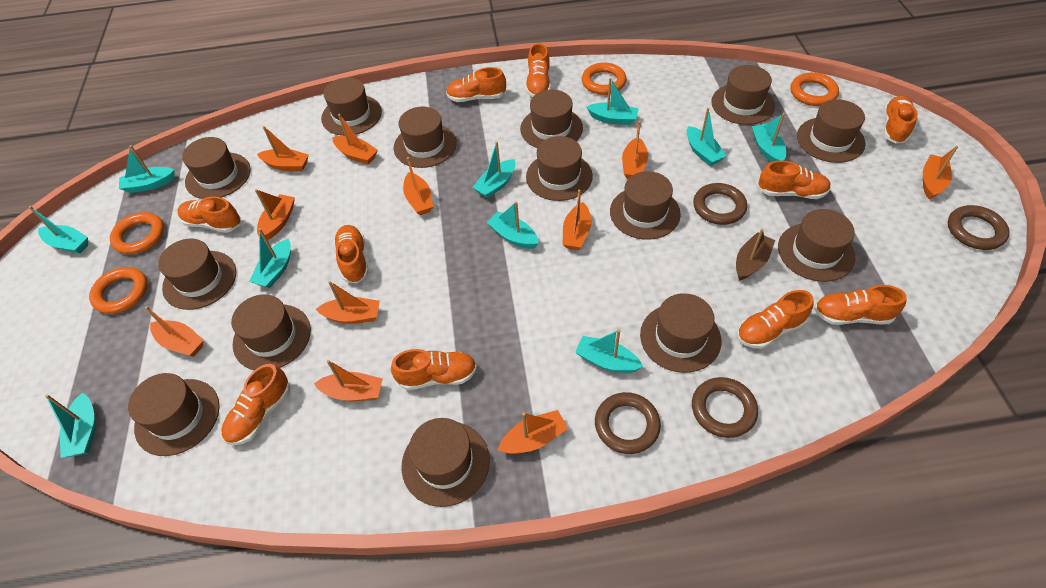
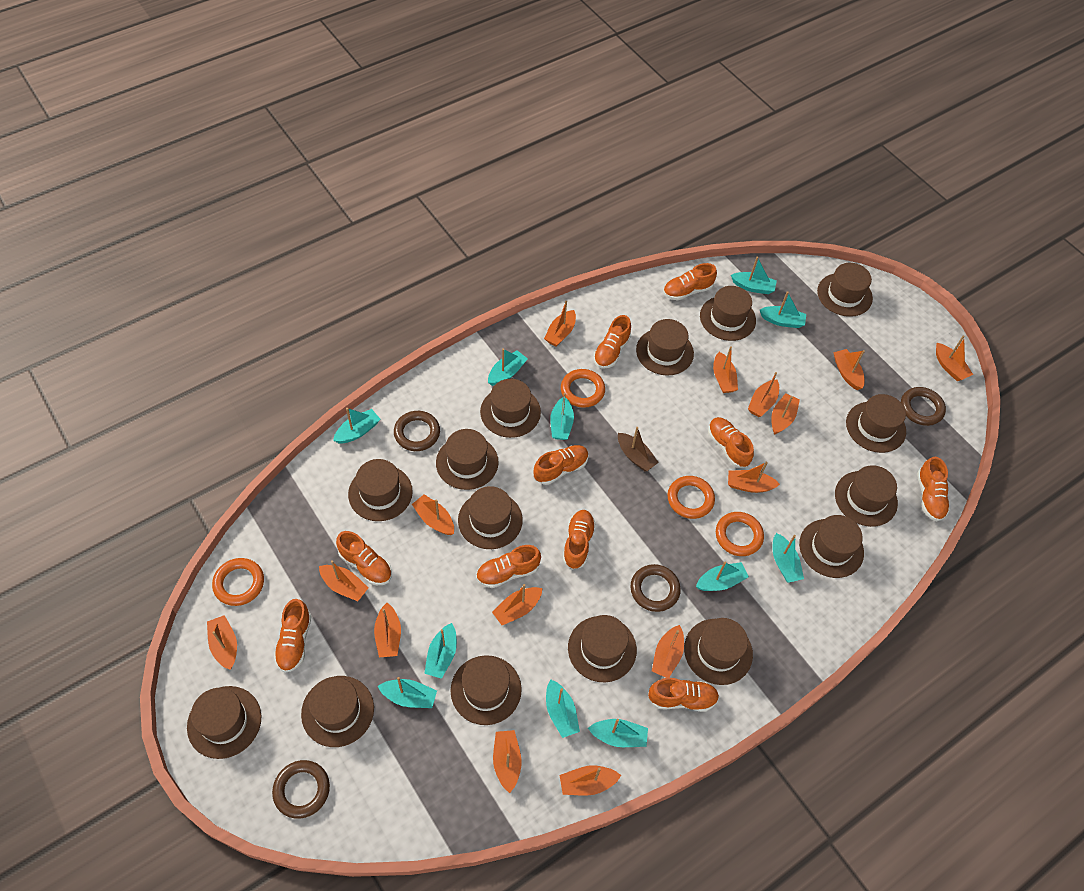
brown hat: 14 -> 15
orange boat: 11 -> 15
turquoise boat: 10 -> 11

